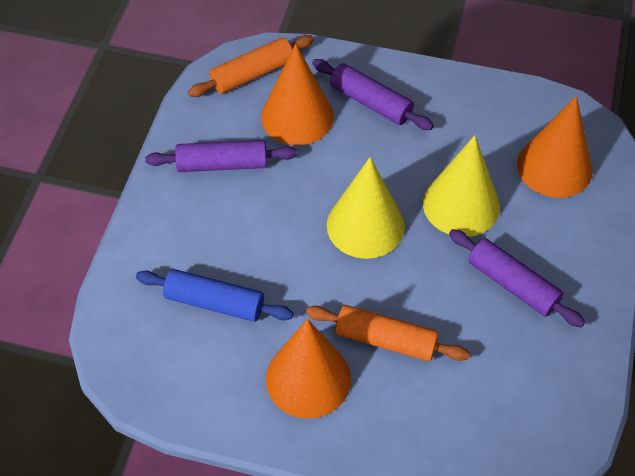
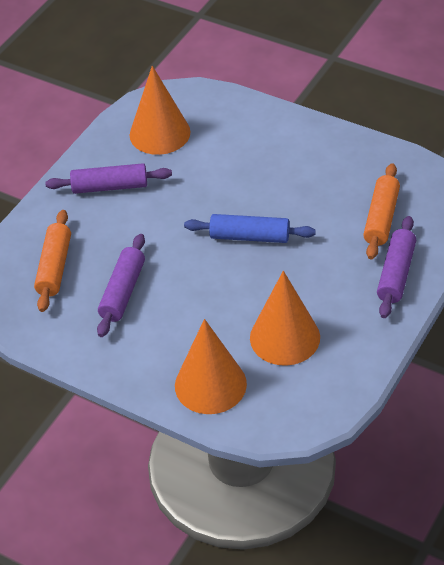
yellow cone: 2 -> 0

